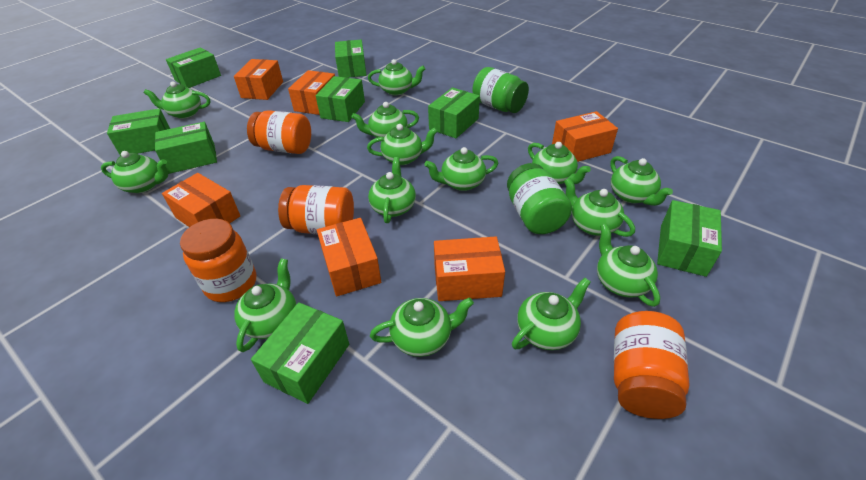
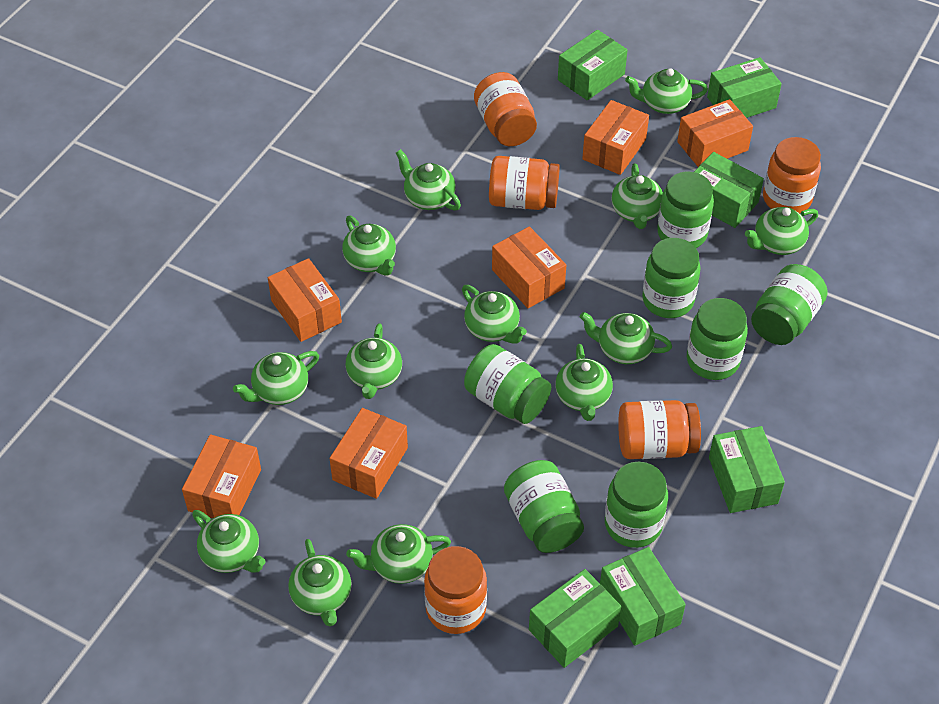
green box: 8 -> 6
green jar: 2 -> 7
green teapot: 14 -> 13
orange jar: 4 -> 5

